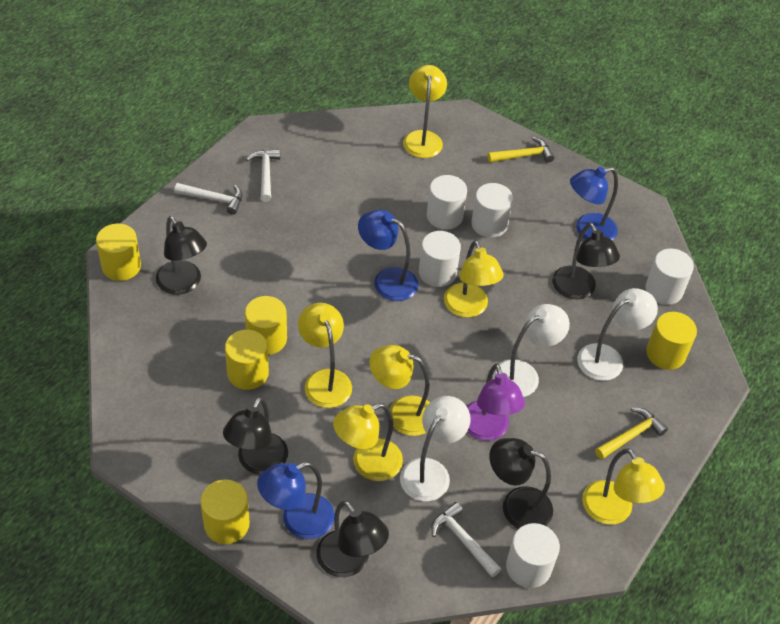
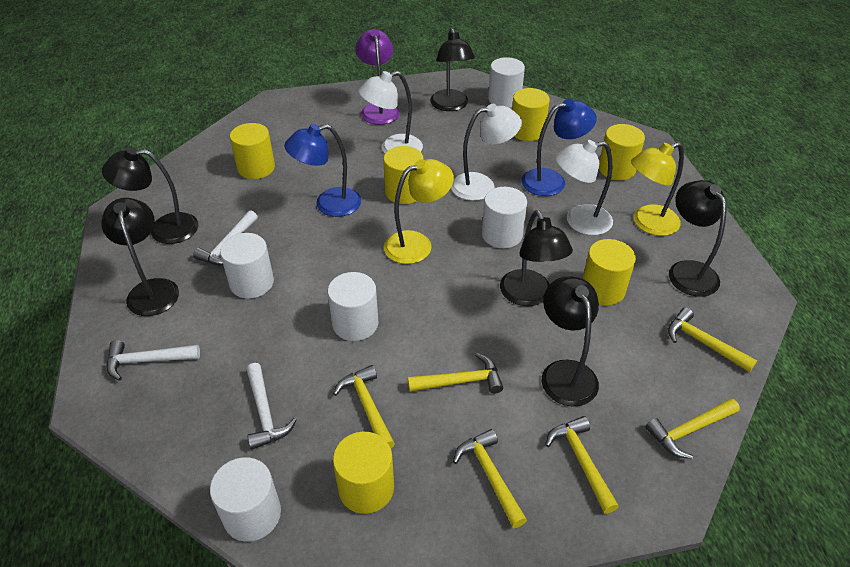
black lamp: 5 -> 6
blue lamp: 3 -> 2
yellow cylinder: 5 -> 6
yellow hammer: 2 -> 6
yellow lamp: 6 -> 2

